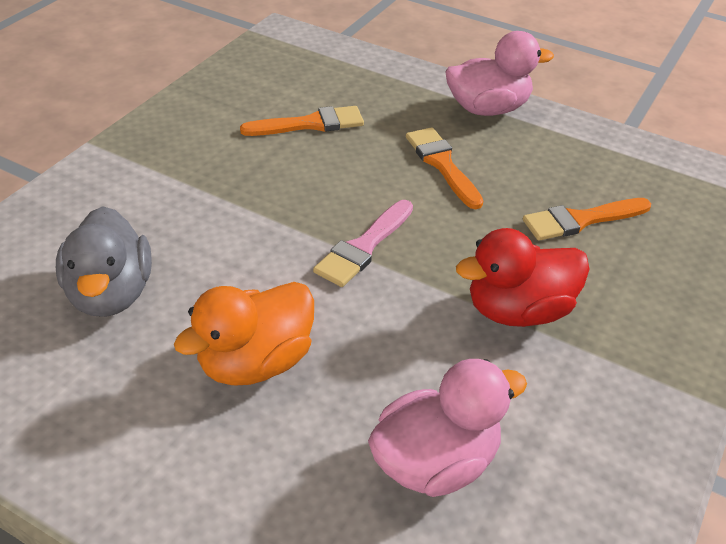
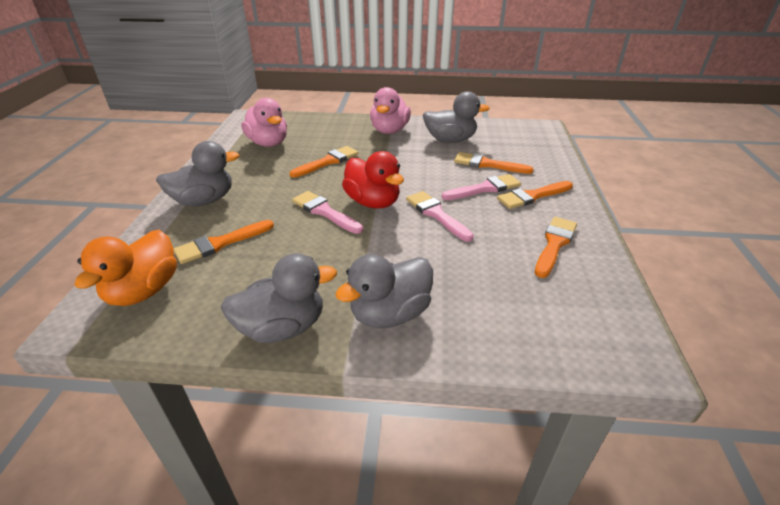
grey duck: 1 -> 4
orange brush: 3 -> 5
pink brush: 1 -> 3

